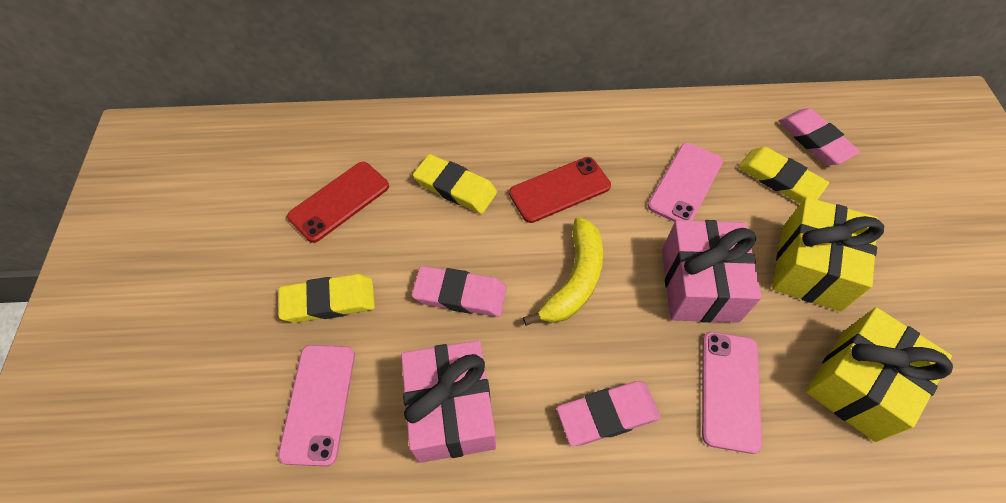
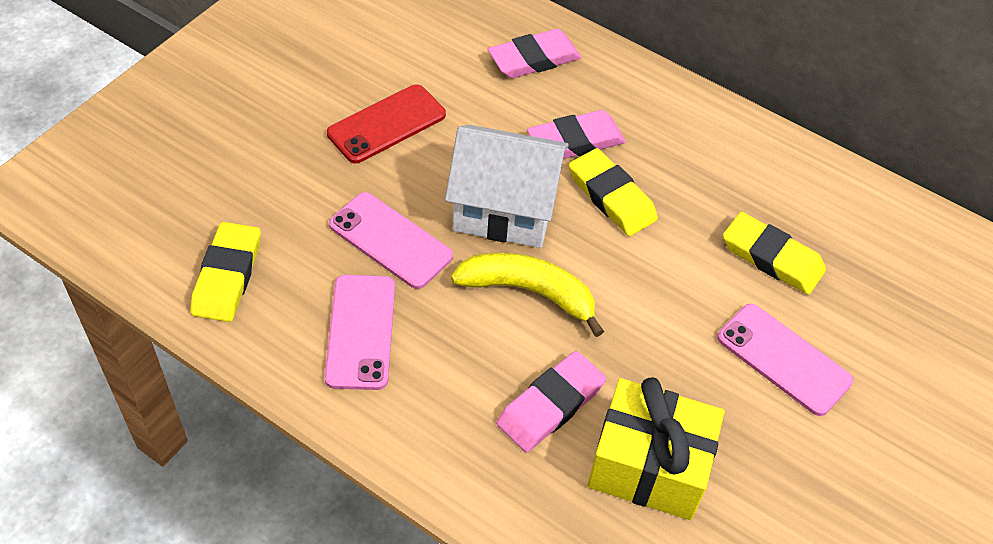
pink gift: 2 -> 0
red phone: 2 -> 1
white house: 0 -> 1
yellow gift: 2 -> 1

